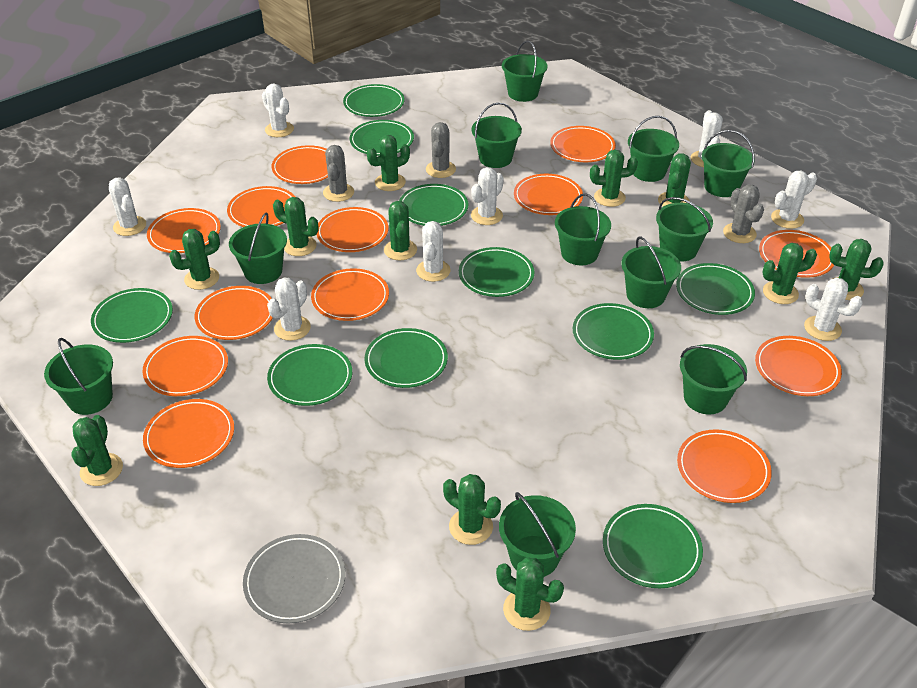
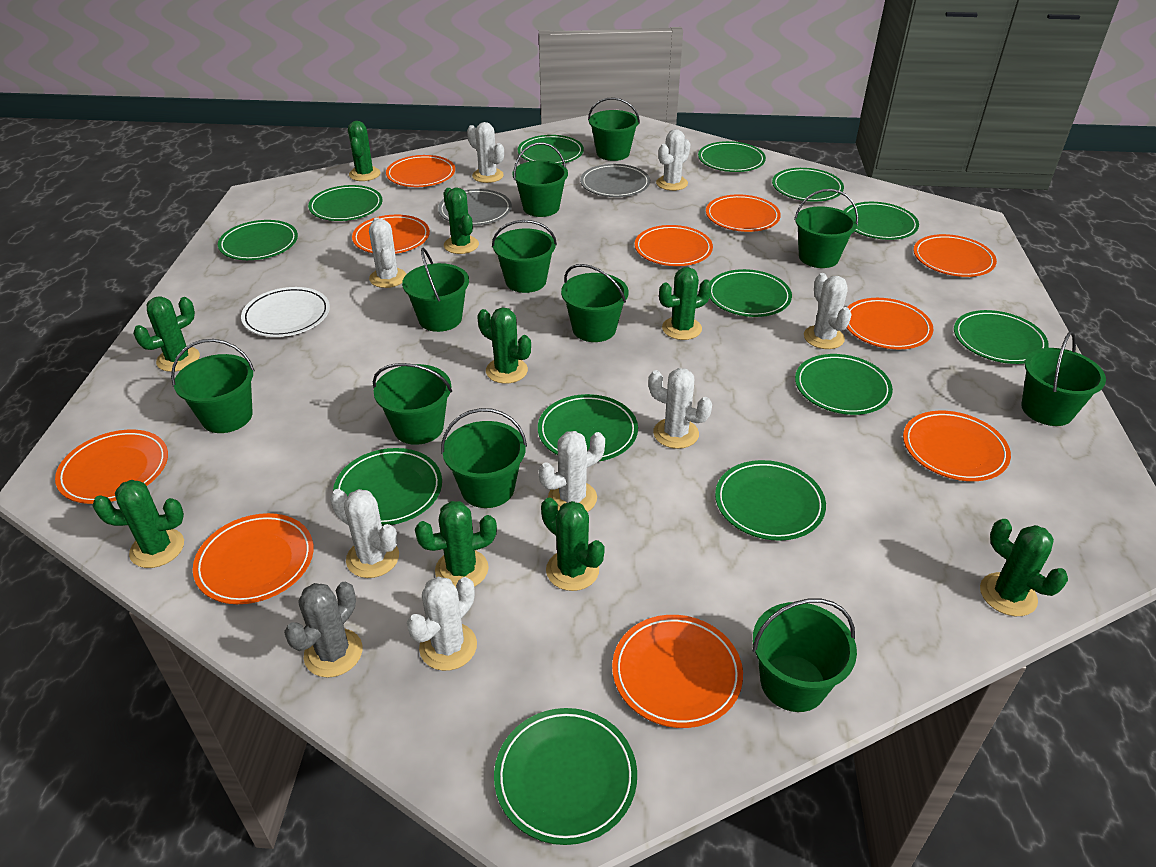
green cactus: 11 -> 9
green plate: 10 -> 13
grey cactus: 3 -> 1
grey plate: 1 -> 2
orange plate: 13 -> 10
white plate: 0 -> 1

